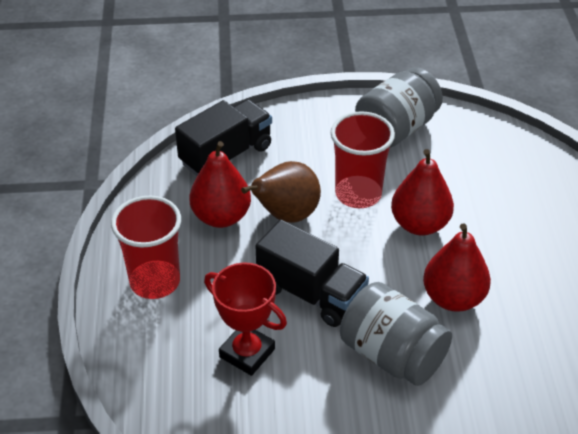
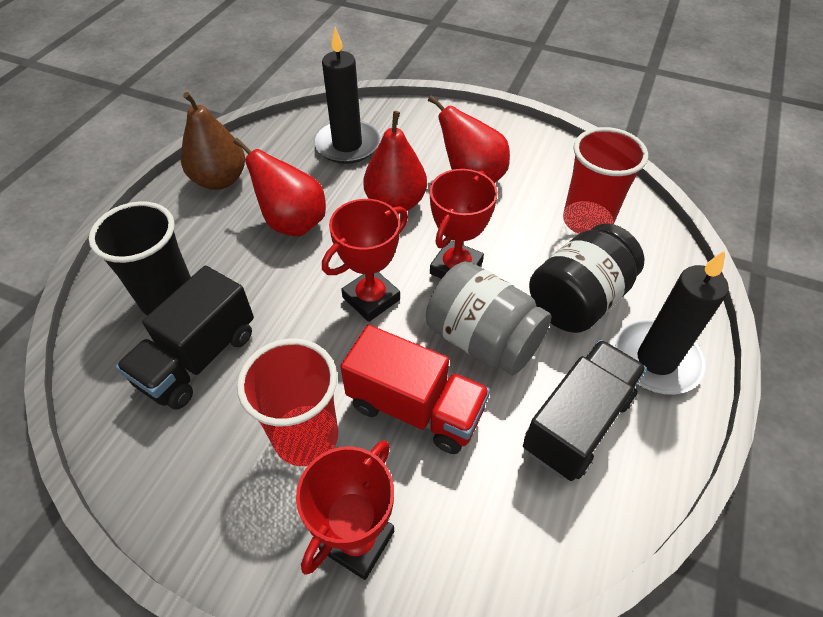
black candle: 0 -> 2
black cup: 0 -> 1
black jar: 0 -> 1
grey jar: 2 -> 1
red trophy: 1 -> 3
red truck: 0 -> 1

